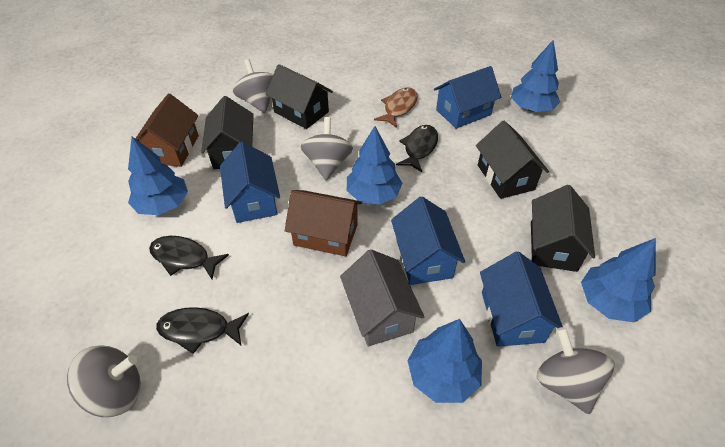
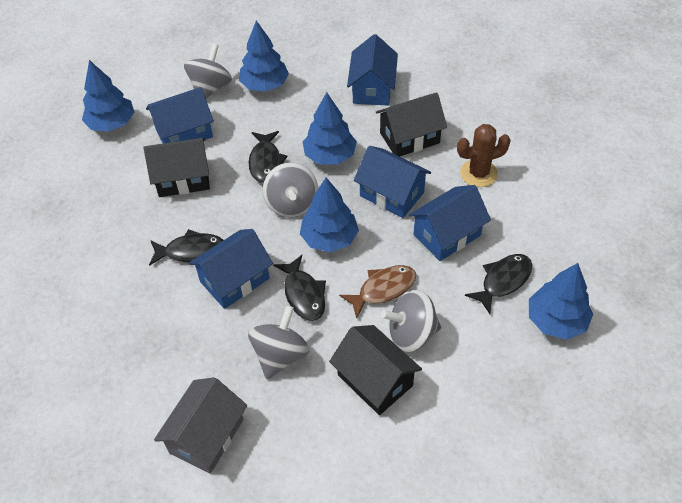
black fish: 3 -> 4
black house: 4 -> 3
blue house: 4 -> 5
brown cactus: 0 -> 1
brown house: 2 -> 0

